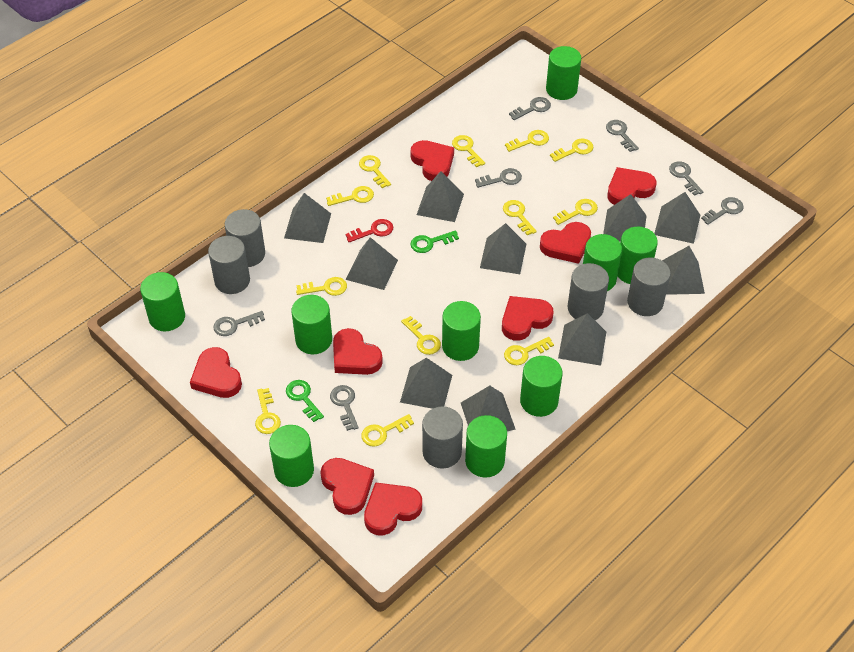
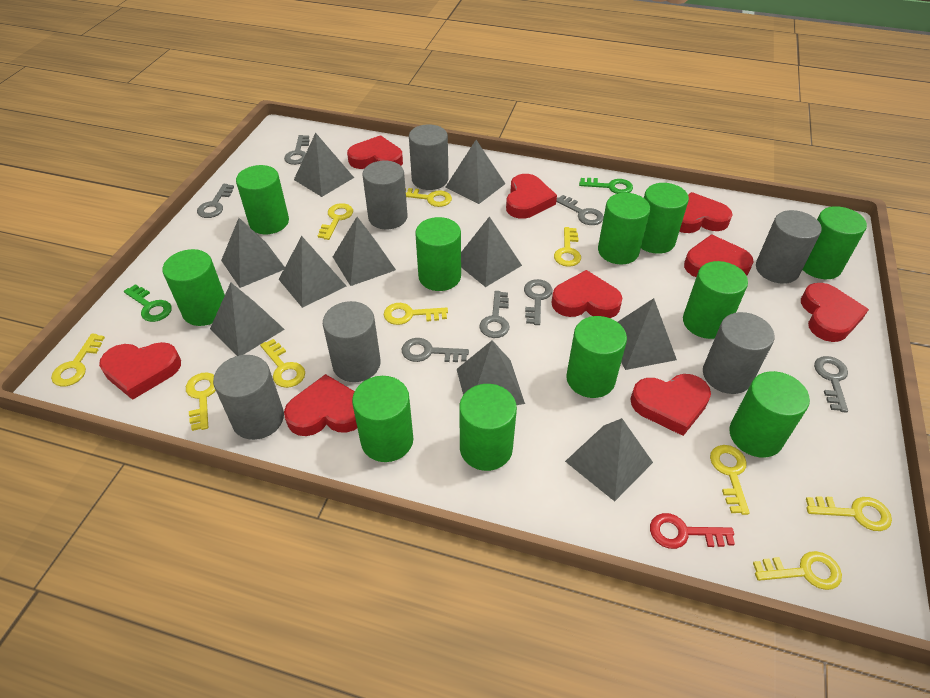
green cylinder: 9 -> 11
grey cylinder: 5 -> 6
red heart: 8 -> 9
yellow key: 12 -> 10

